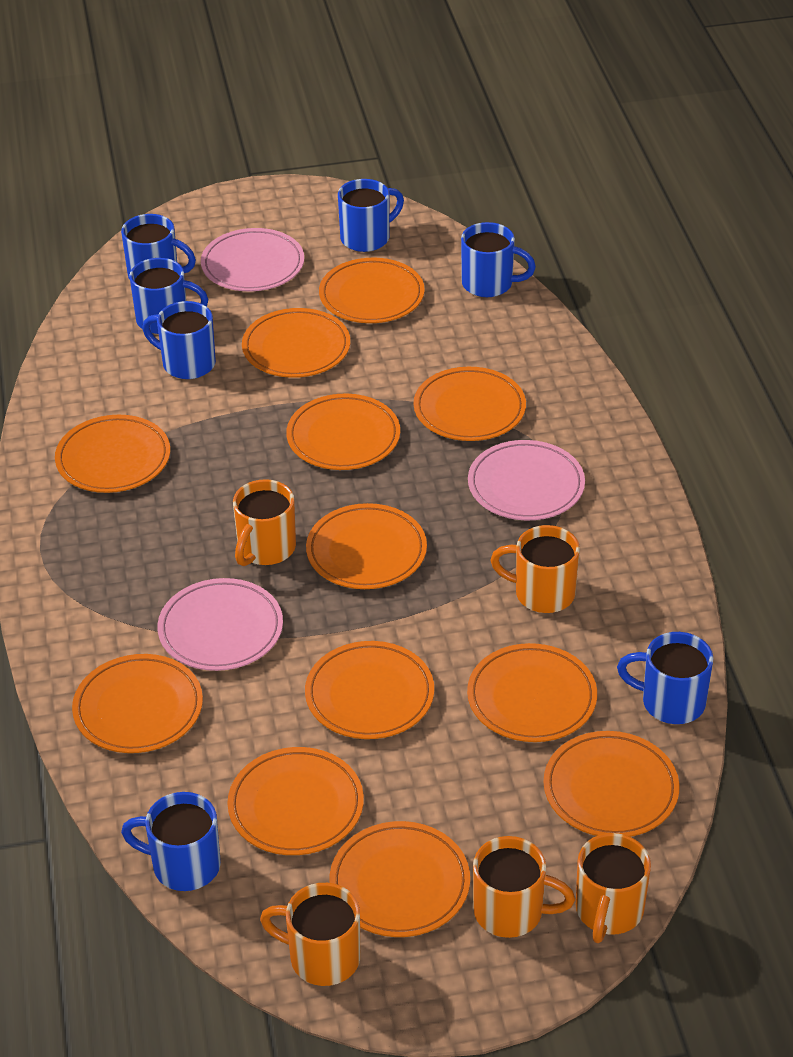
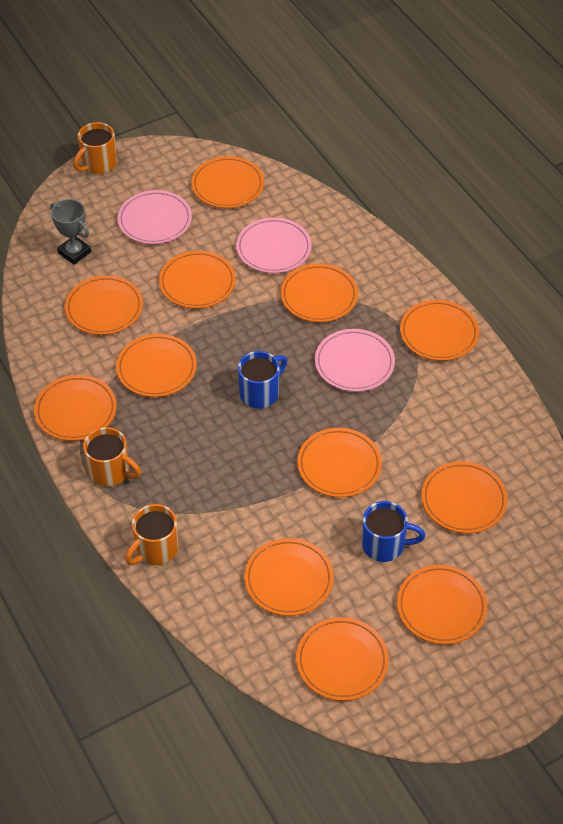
blue mug: 7 -> 2
grey trophy: 0 -> 1
orange mug: 5 -> 3

